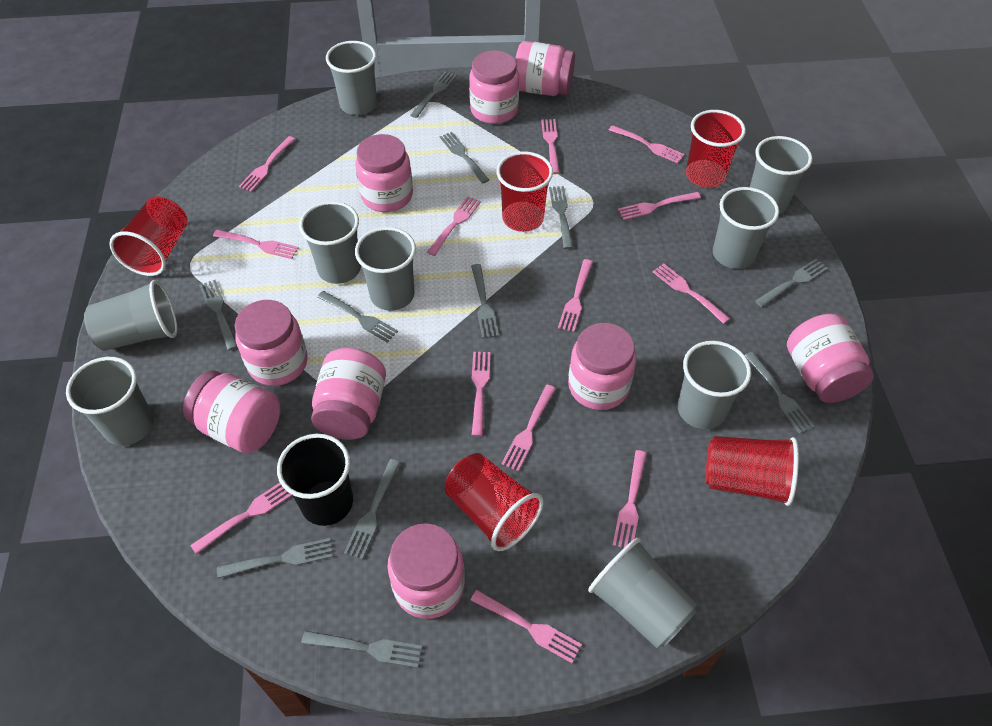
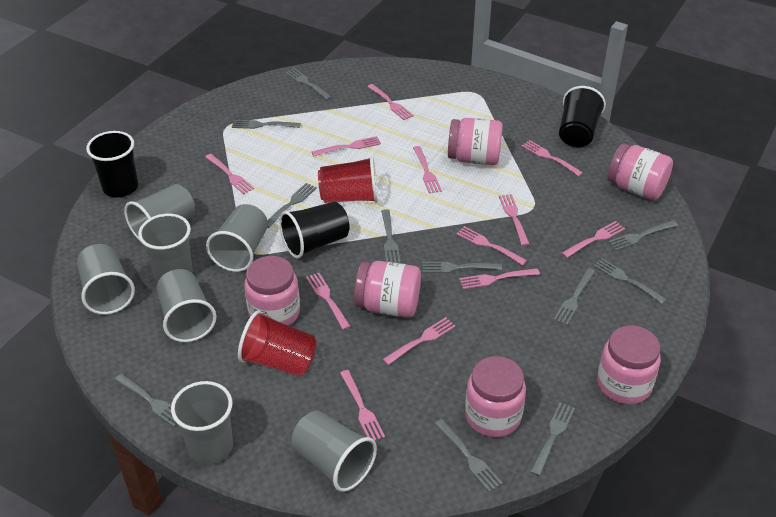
black cup: 1 -> 3
grey cup: 9 -> 7
pink fork: 13 -> 12
pink jar: 9 -> 6
red cup: 5 -> 2

